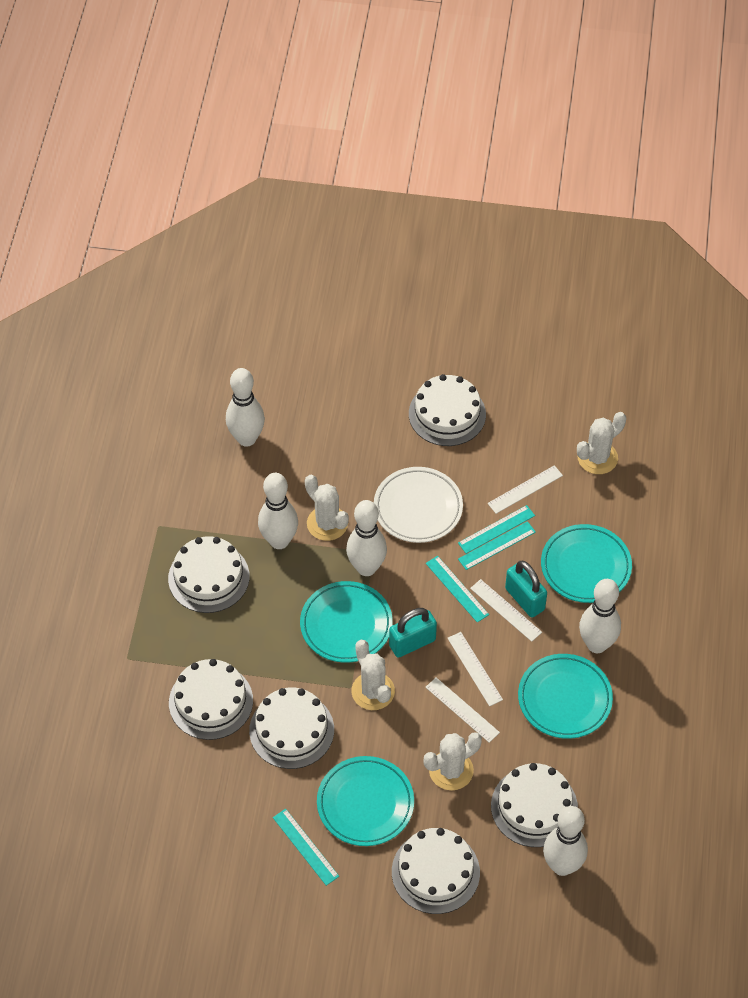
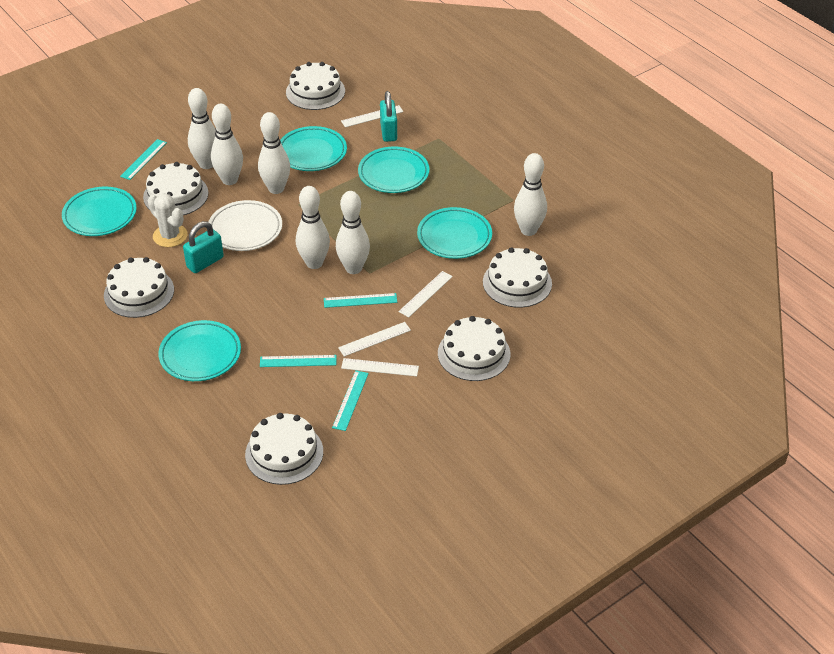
turquoise plate: 4 -> 5
white bowling pin: 5 -> 6
white cactus: 4 -> 1

